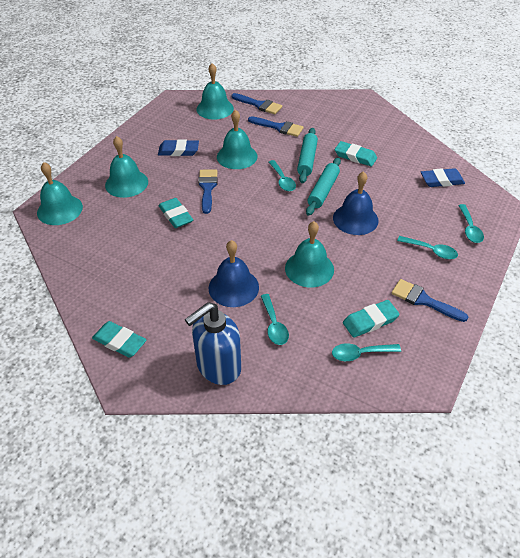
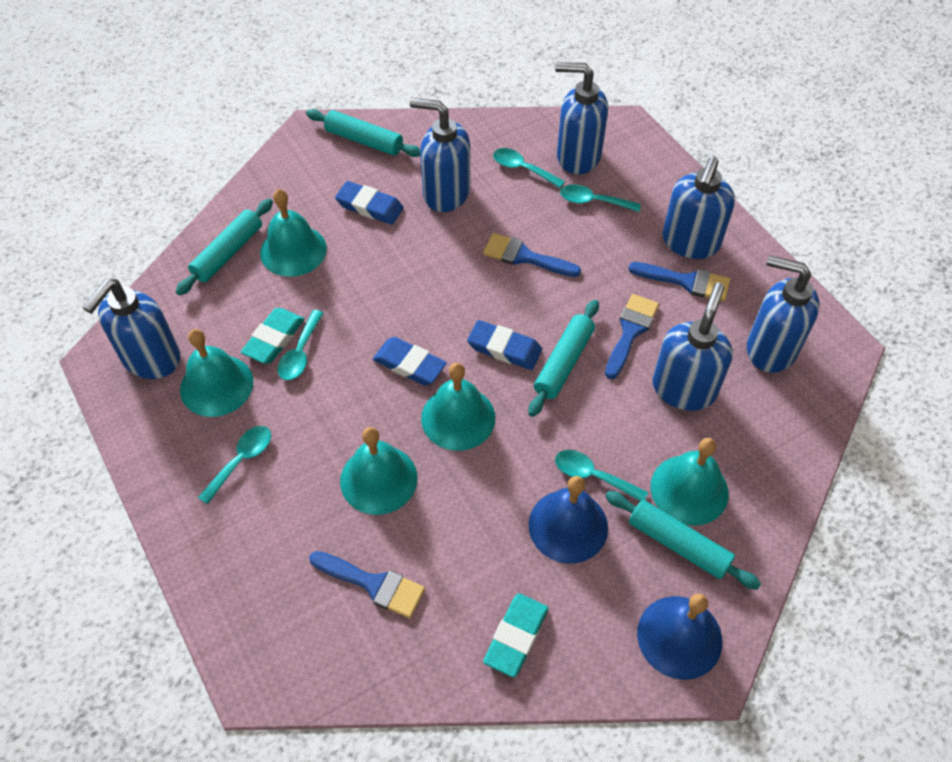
blue eraser: 2 -> 3
blue soap dispenser: 1 -> 6
turquoise eraser: 4 -> 2
turquoise rolling pin: 2 -> 4

